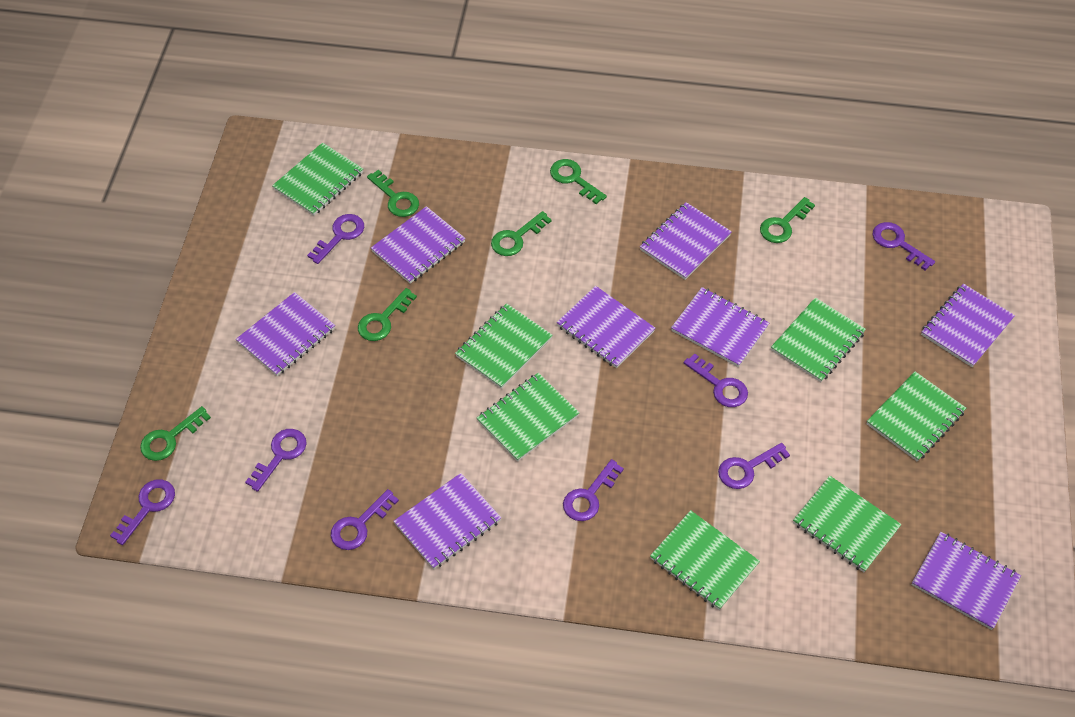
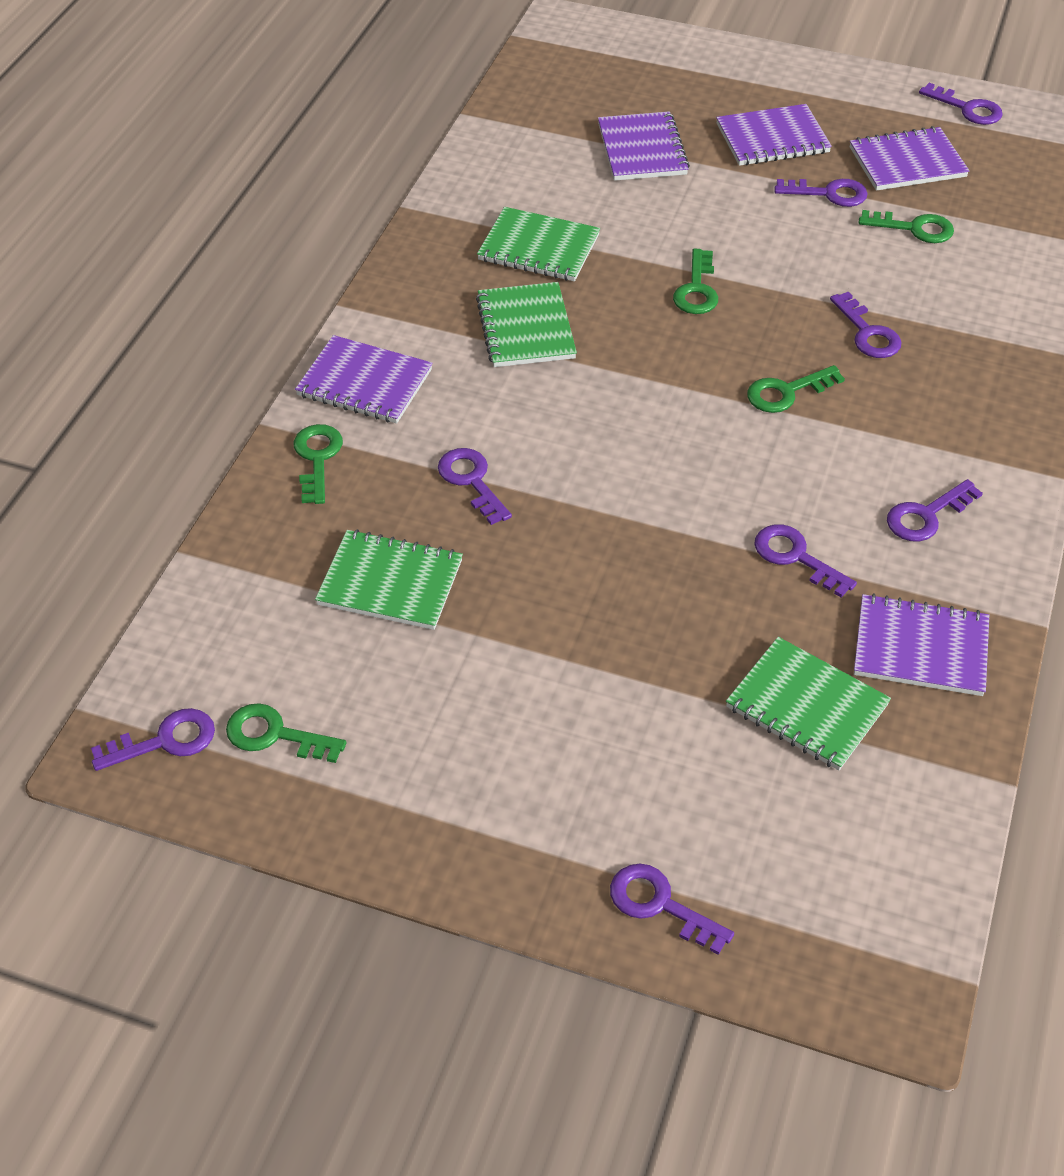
green key: 6 -> 5
green notebook: 7 -> 4
purple notebook: 8 -> 5

